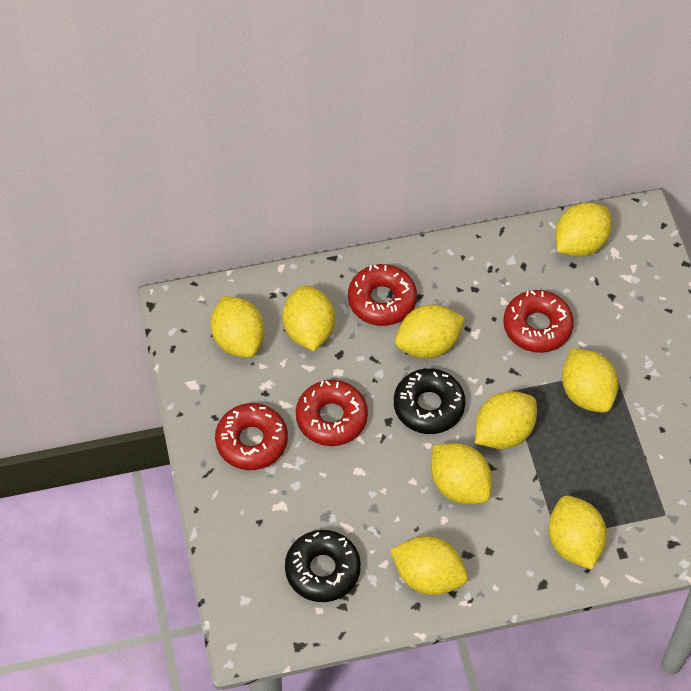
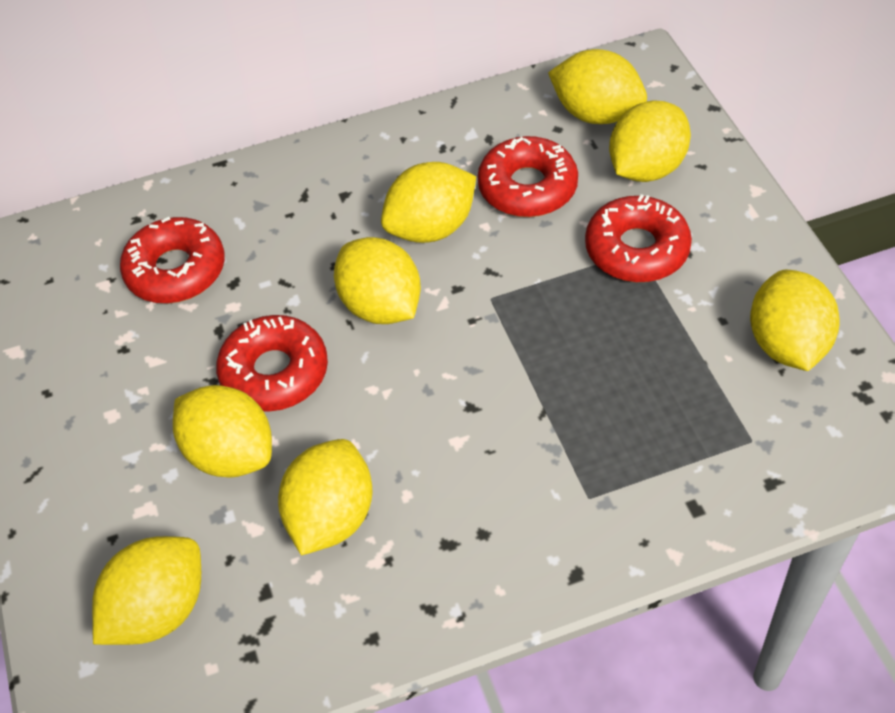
black donut: 2 -> 0
yellow lemon: 9 -> 8

